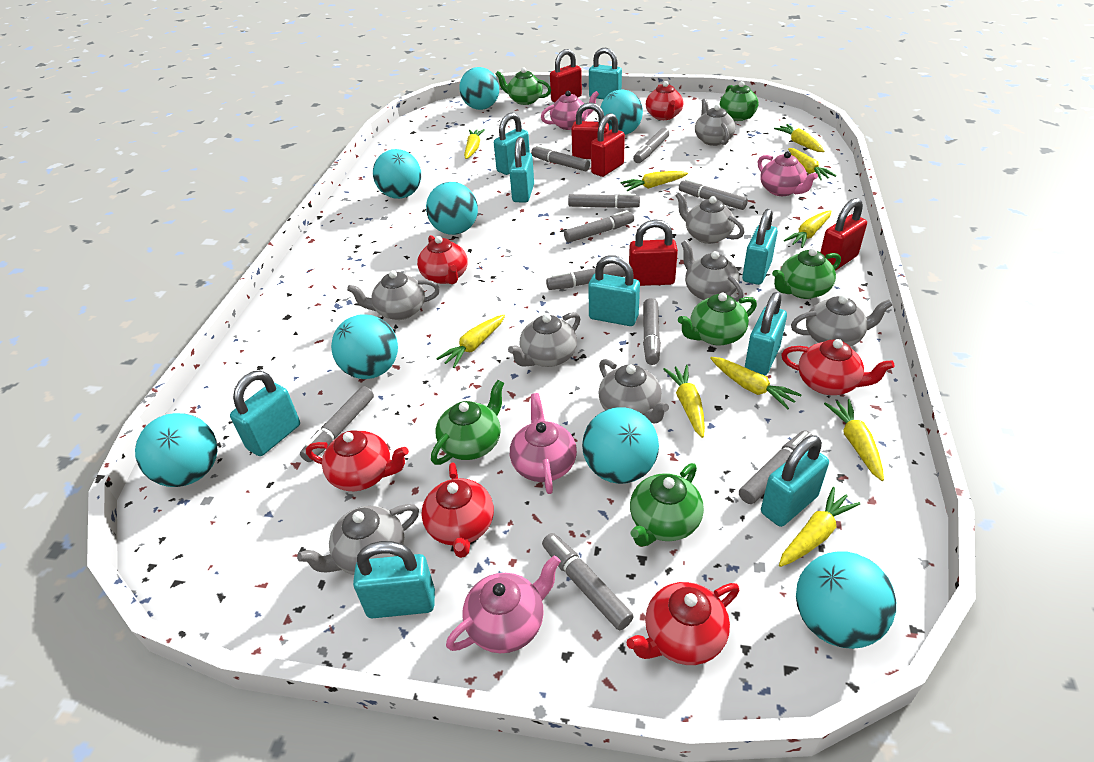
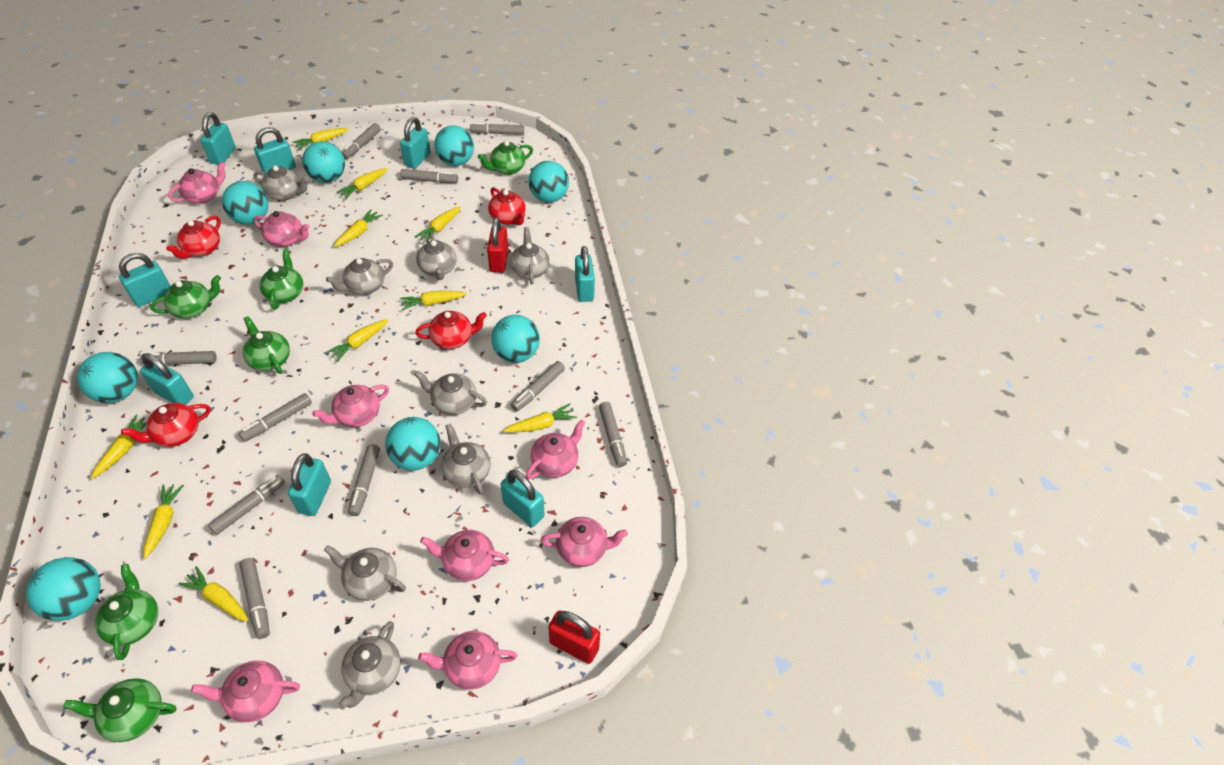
pink teapot: 4 -> 8
red padlock: 5 -> 2
red teapot: 6 -> 4
turquoise padlock: 9 -> 8

